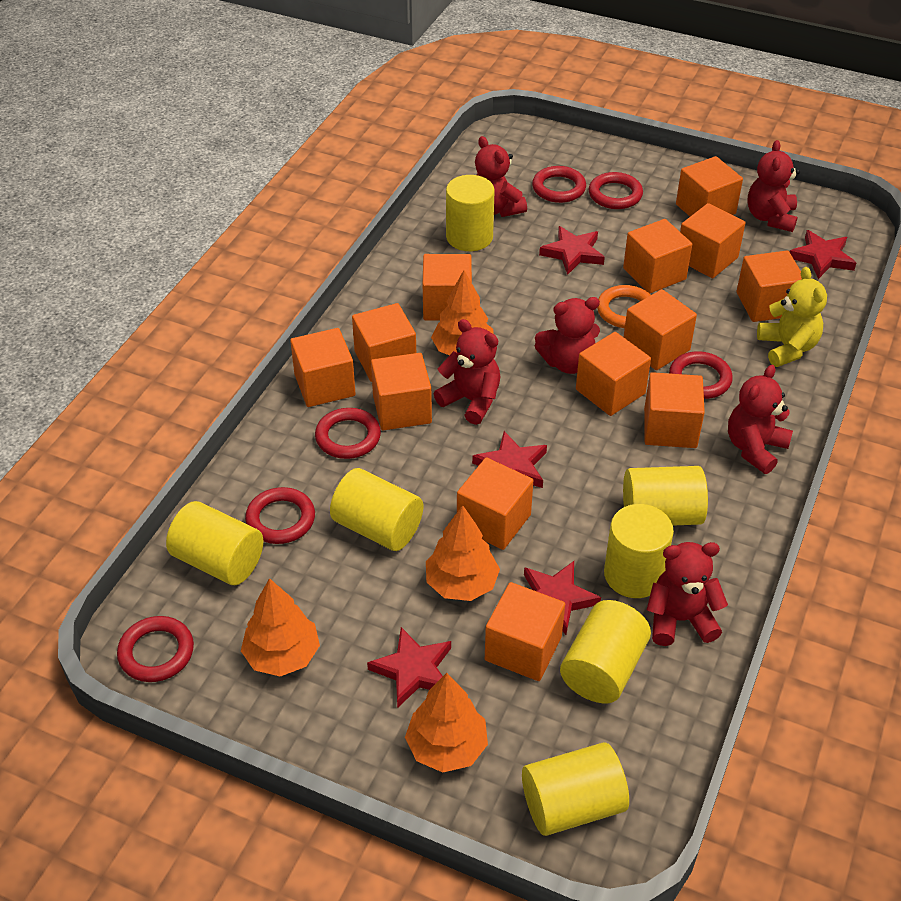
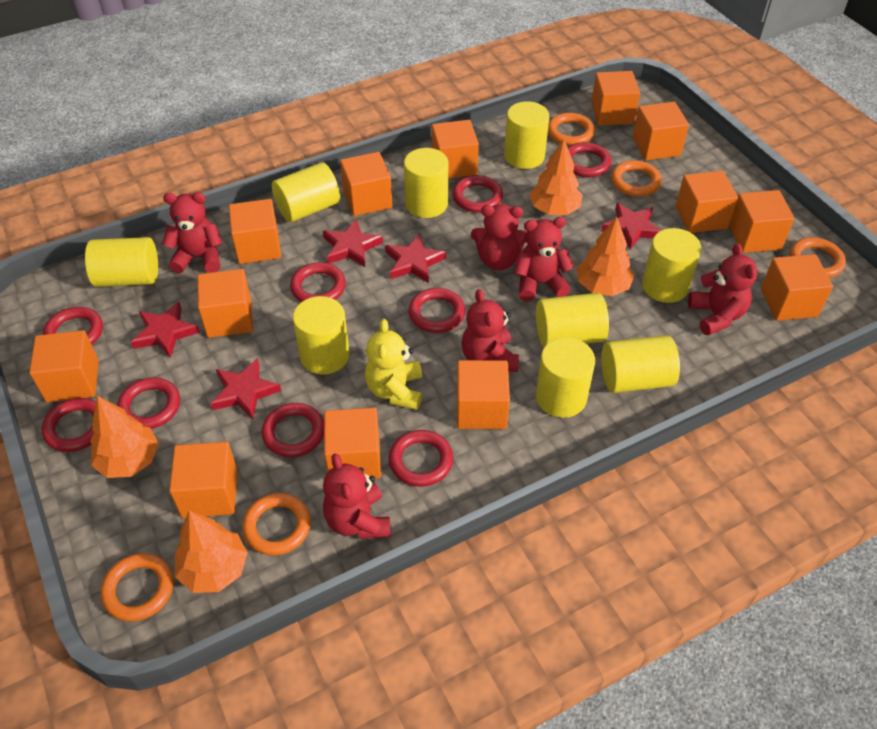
orange ring: 1 -> 5
red ring: 6 -> 9
yellow cylinder: 7 -> 9

